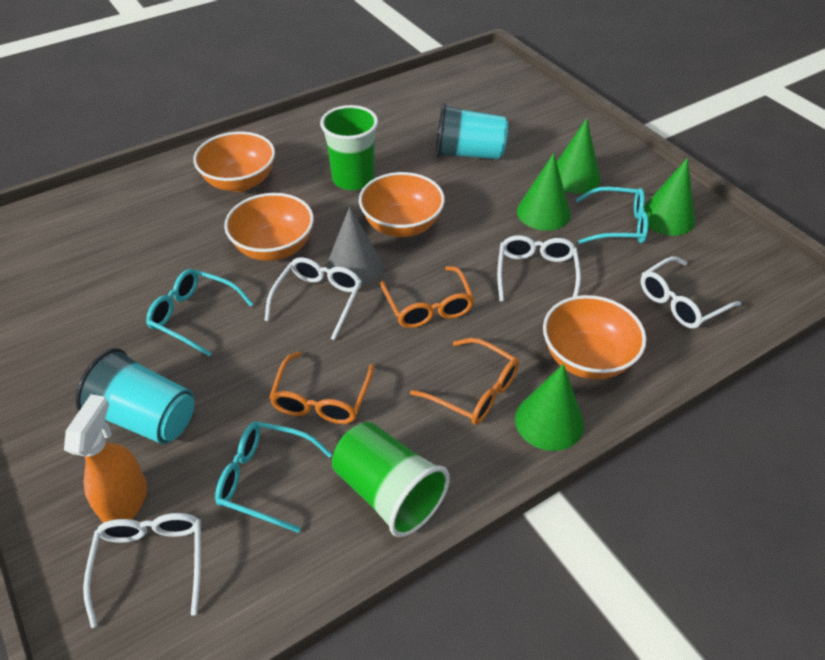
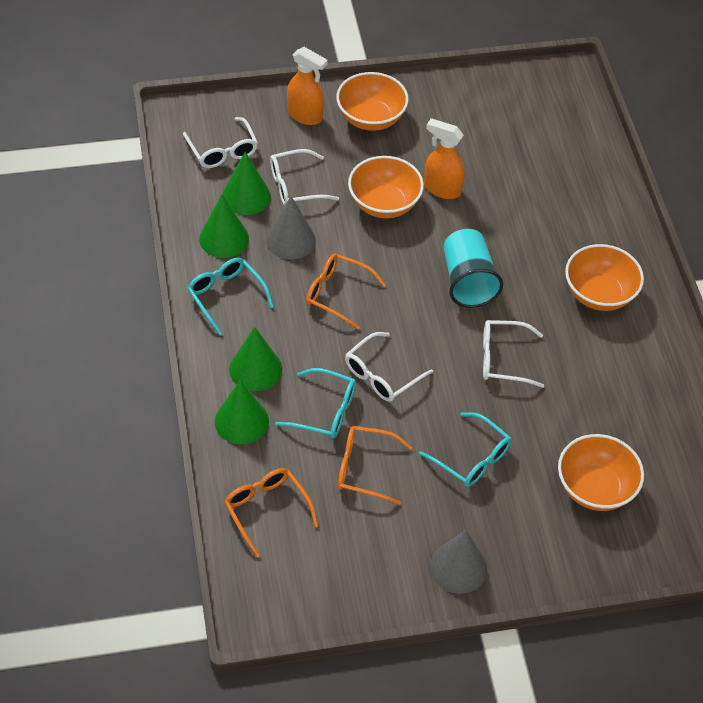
green cup: 2 -> 0
grey cone: 1 -> 2
orange spray bottle: 1 -> 2
turquoise cup: 2 -> 1

